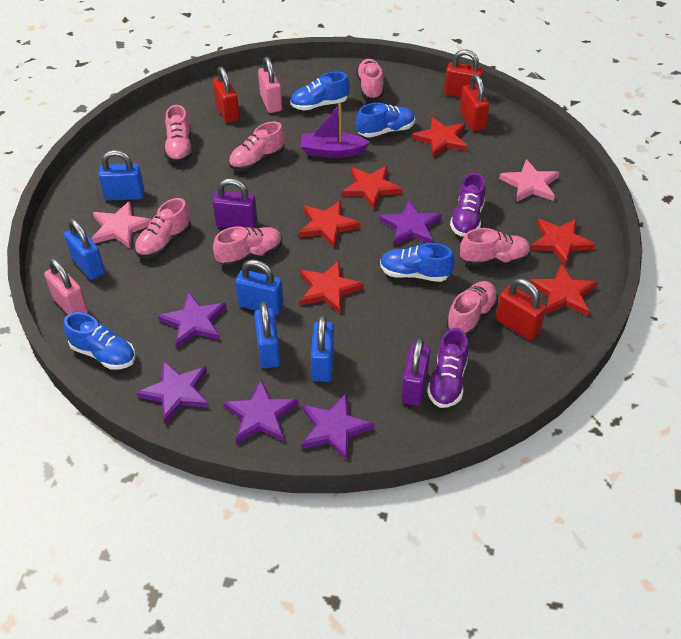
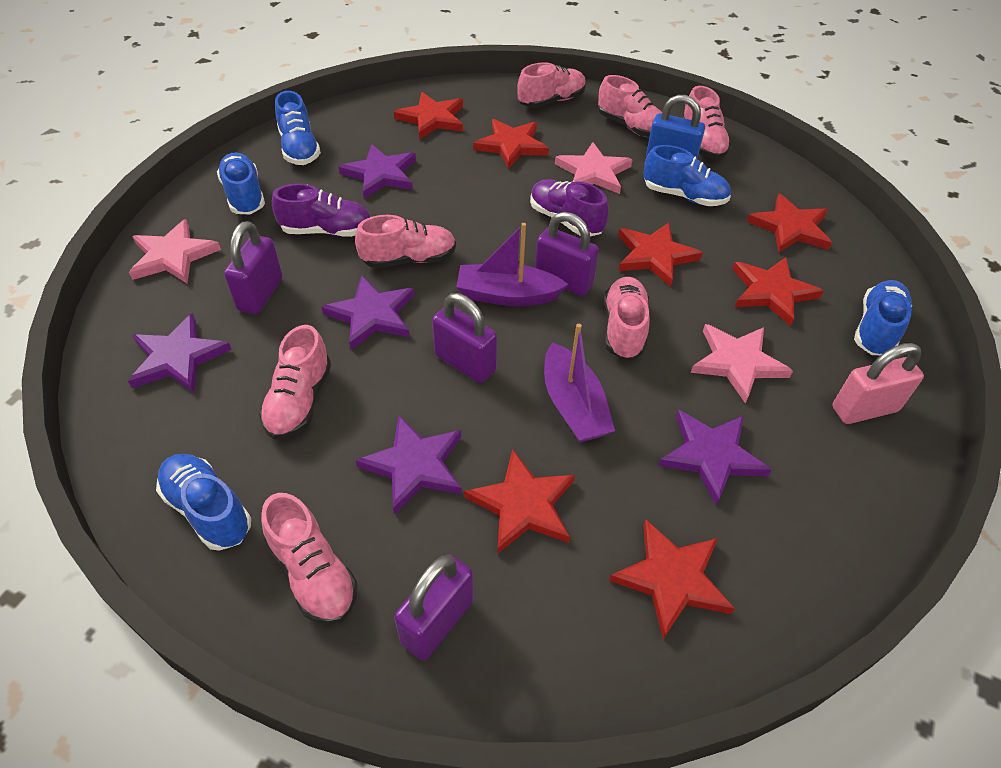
blue padlock: 5 -> 1
blue shoe: 4 -> 5
pink padlock: 2 -> 1
pink star: 2 -> 3
purple boat: 1 -> 2
purple padlock: 2 -> 4
red padlock: 4 -> 0
red star: 6 -> 7

